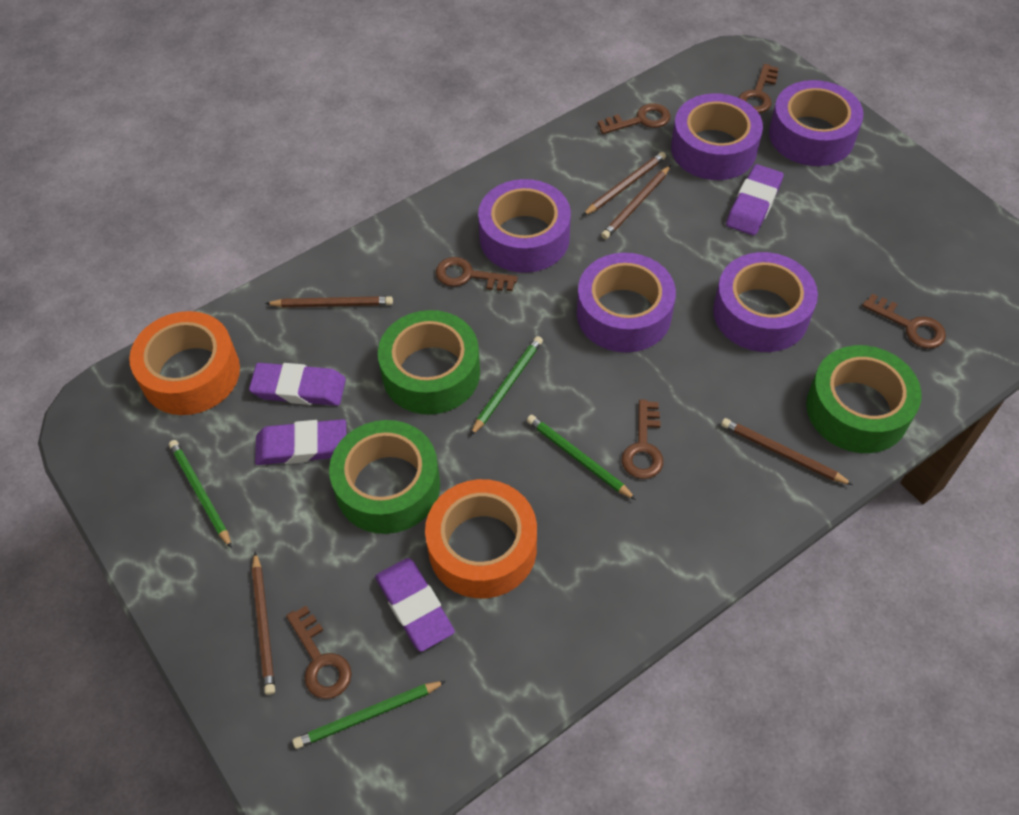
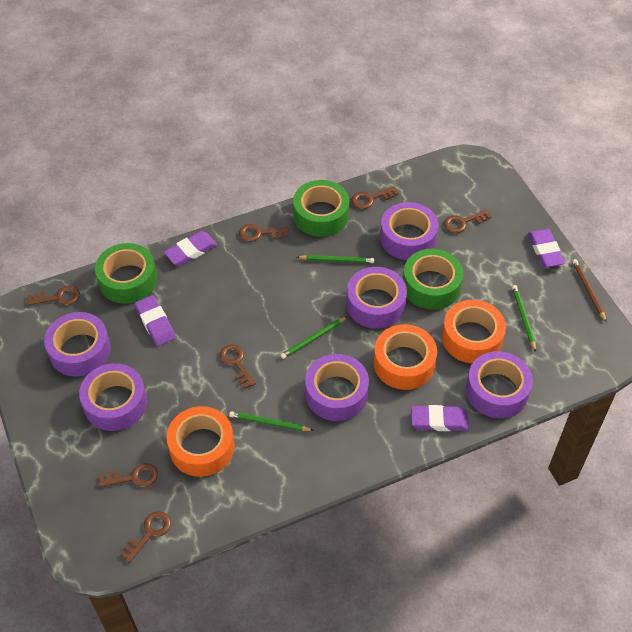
brown key: 6 -> 7
brown pencil: 5 -> 1
orange tape: 2 -> 3
purple tape: 5 -> 6

